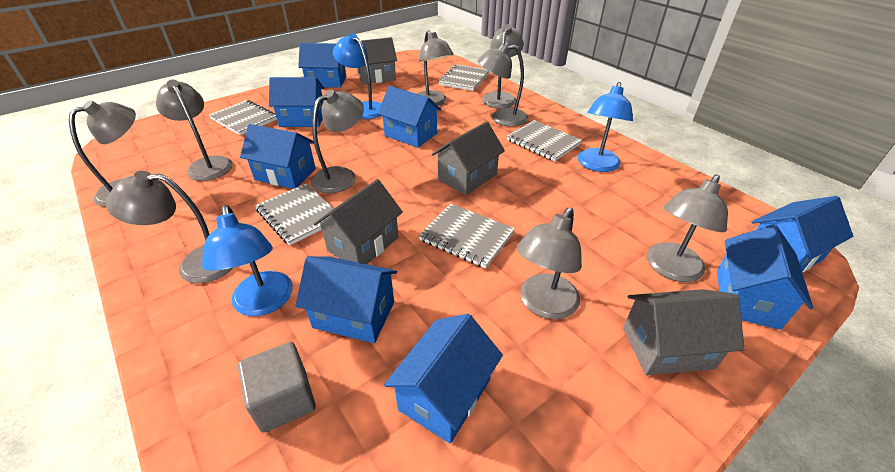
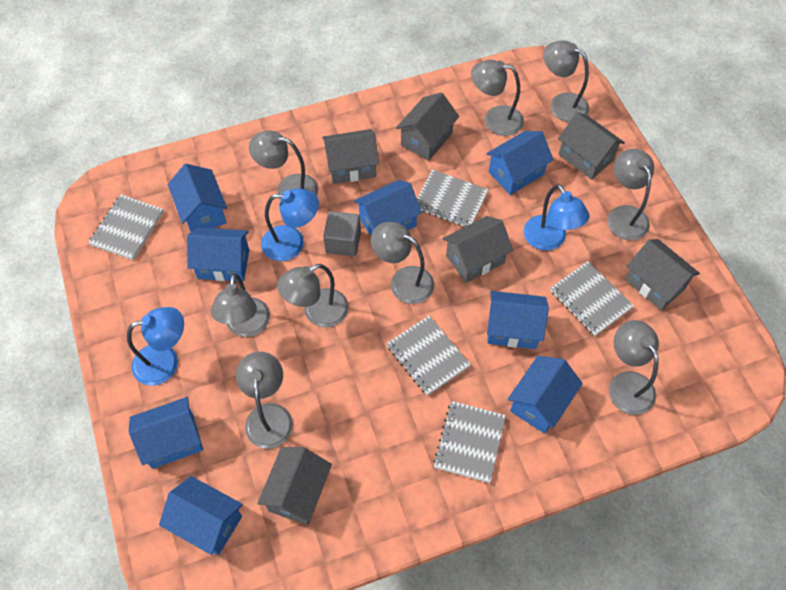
grey house: 4 -> 6

